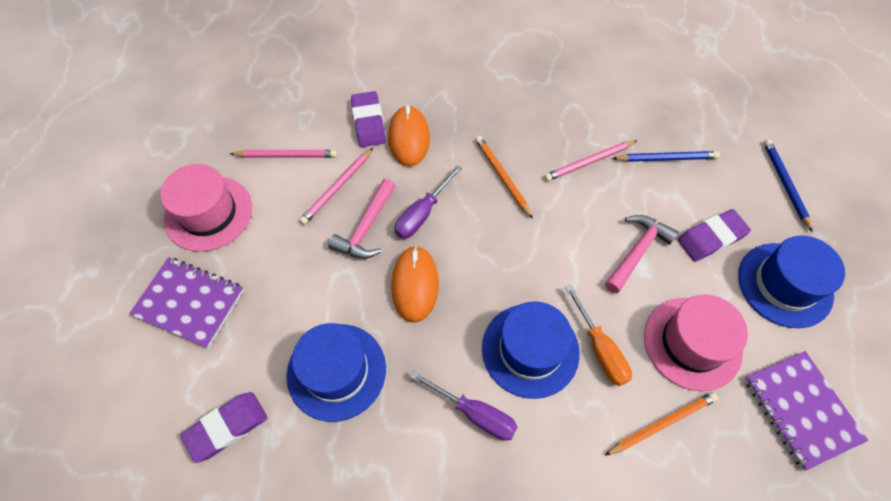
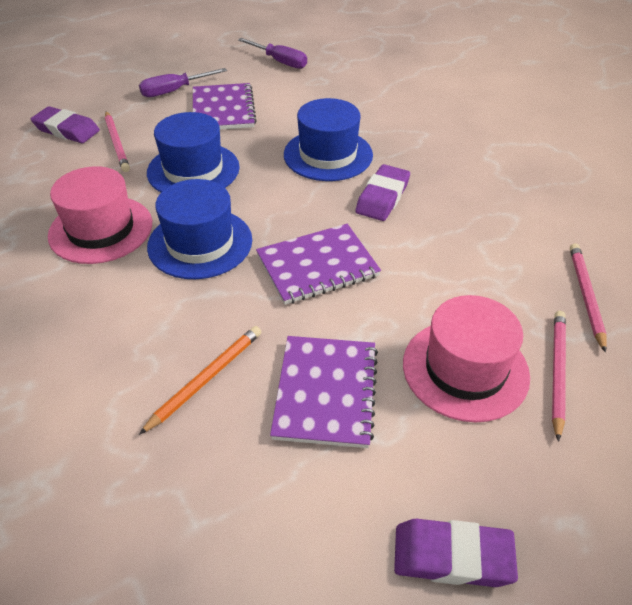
blue pencil: 2 -> 0
orange mouse: 2 -> 0
orange pencil: 2 -> 1
orange screwdriver: 1 -> 0
pink hammer: 2 -> 0
purple notebook: 2 -> 3

